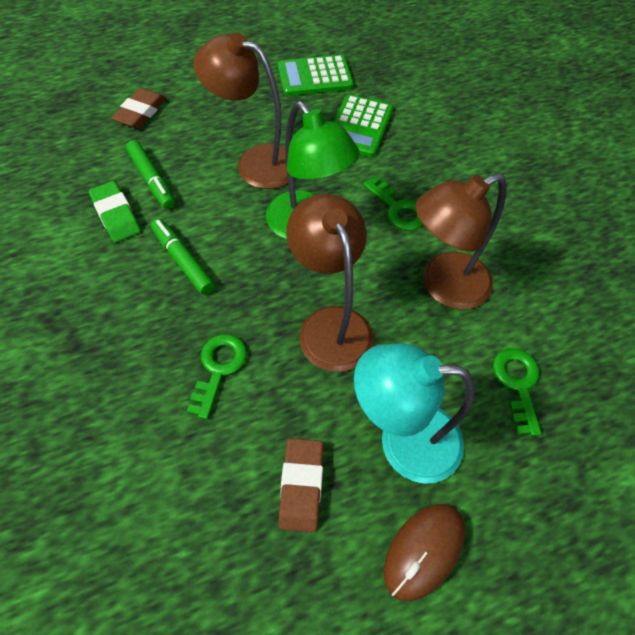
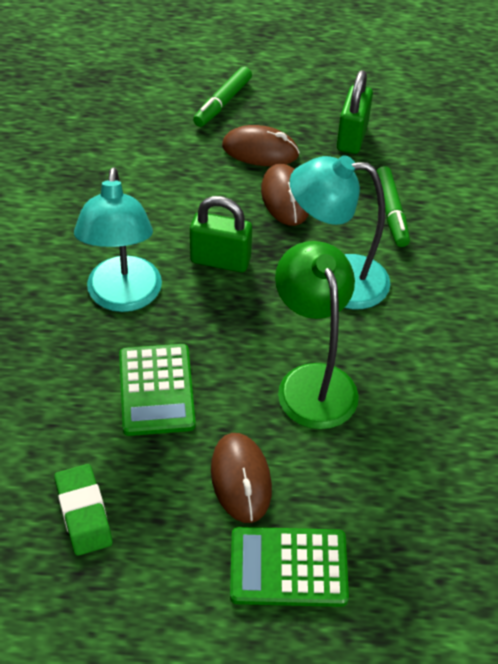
brown eraser: 2 -> 0
brown lamp: 3 -> 0
brown mouse: 1 -> 3
green key: 3 -> 0
green padlock: 0 -> 2
turquoise lamp: 1 -> 2

